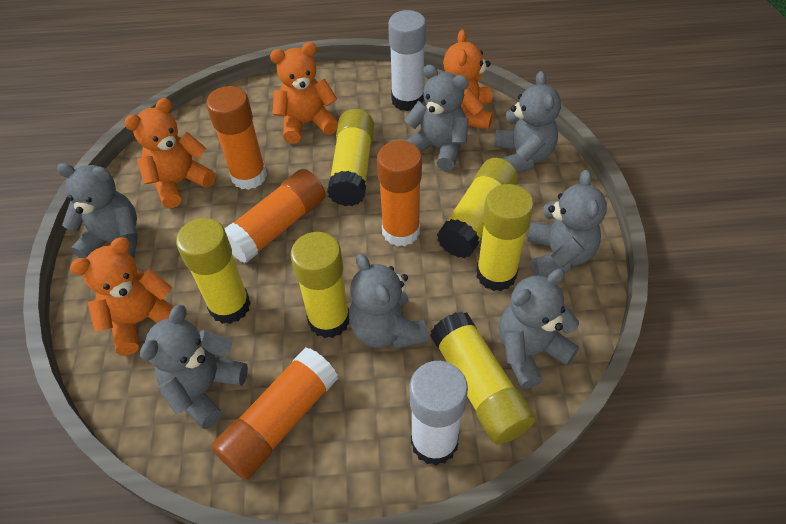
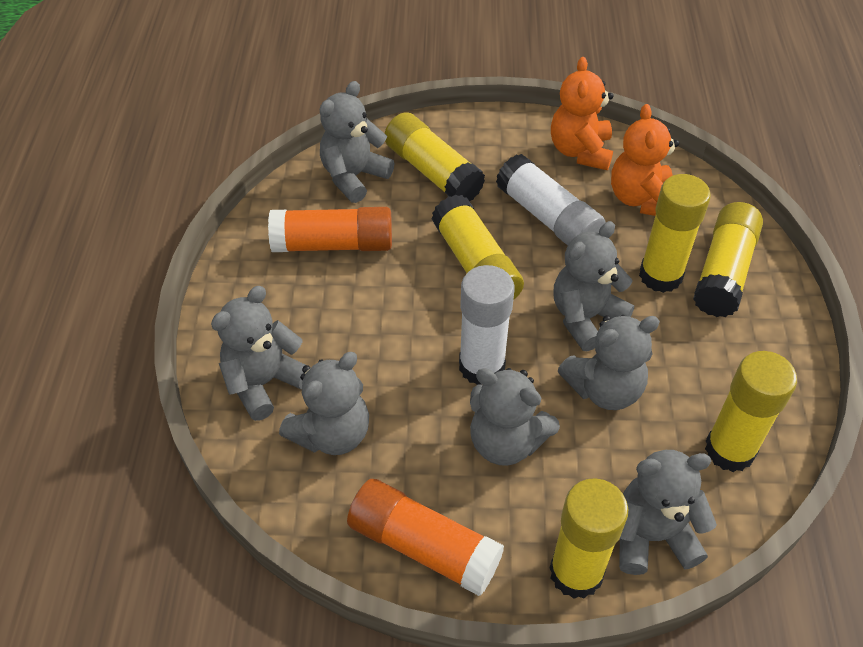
orange glue stick: 4 -> 2
orange teddy bear: 4 -> 2

